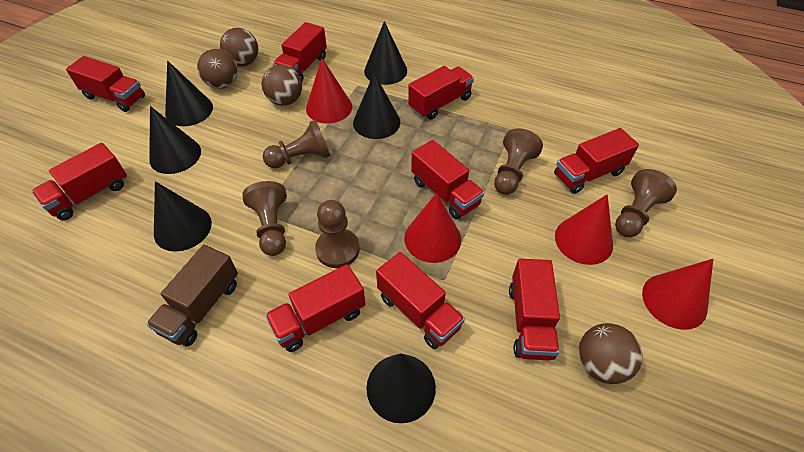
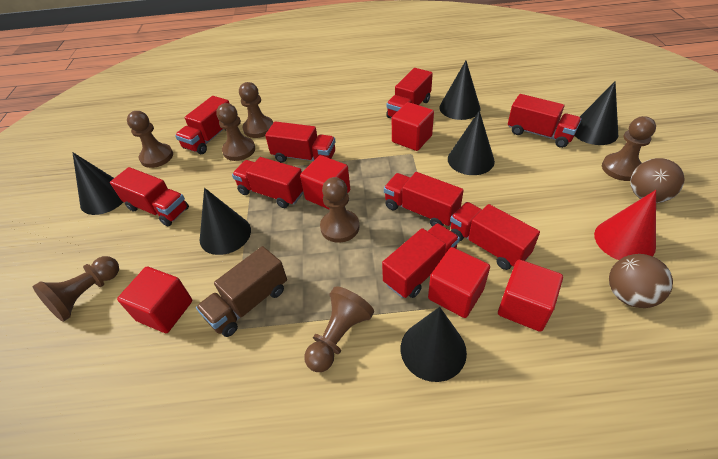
brown ball: 4 -> 2
brown pawn: 5 -> 7
red cone: 4 -> 1
red cube: 0 -> 5

